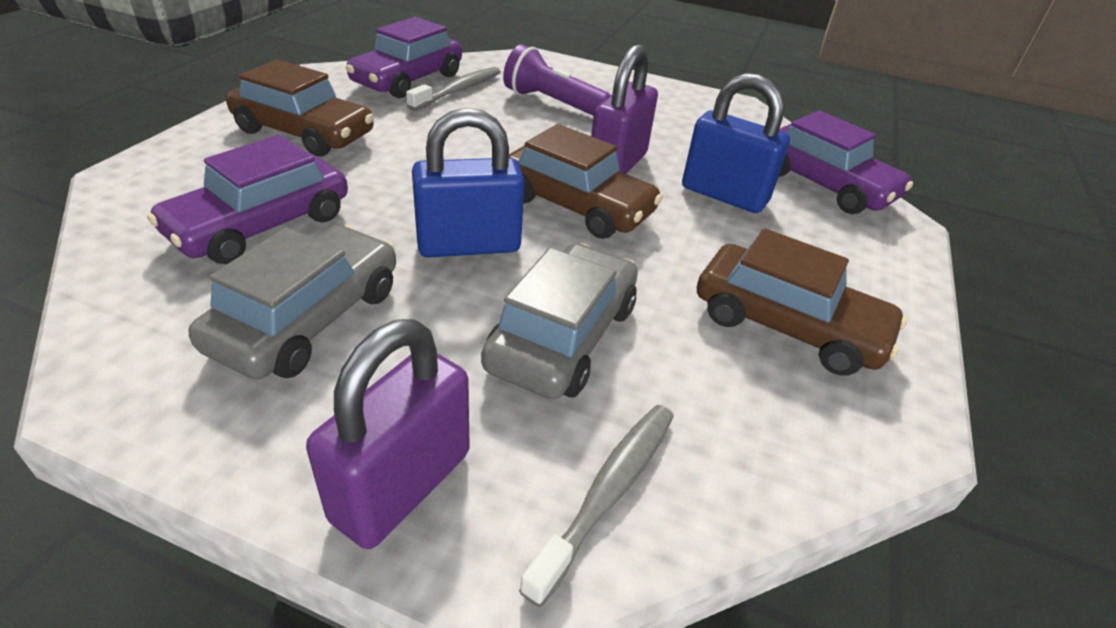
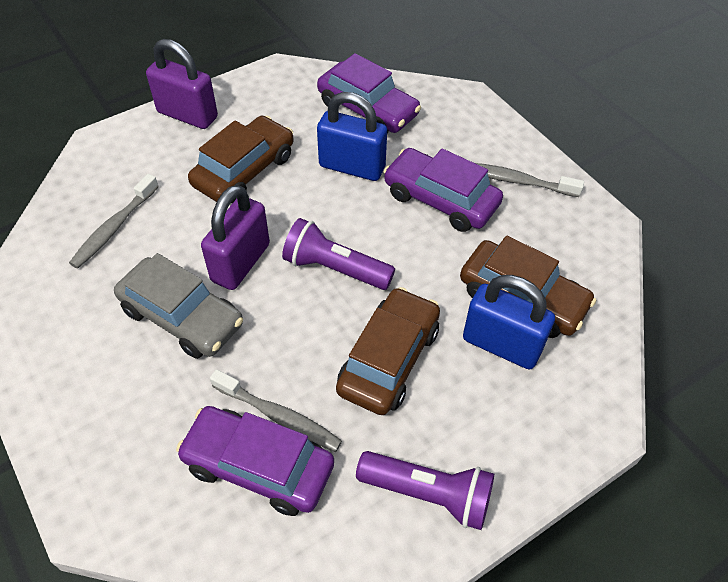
grey car: 2 -> 1
grey toothbrush: 2 -> 3
purple flashlight: 1 -> 2

